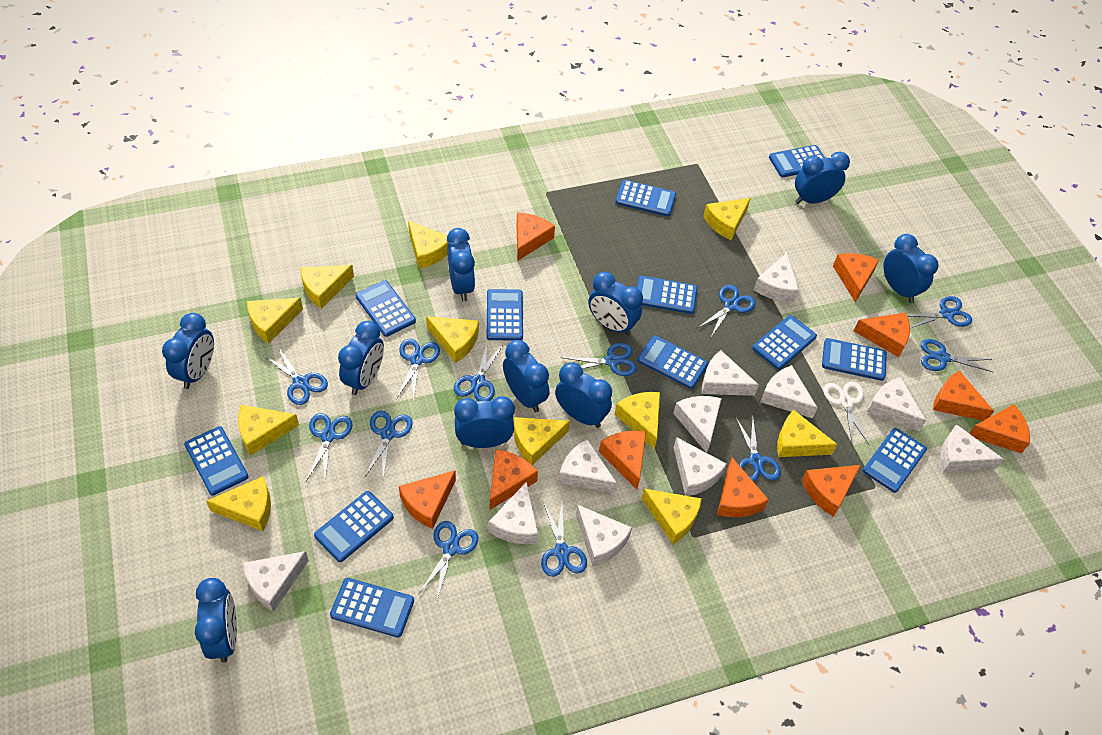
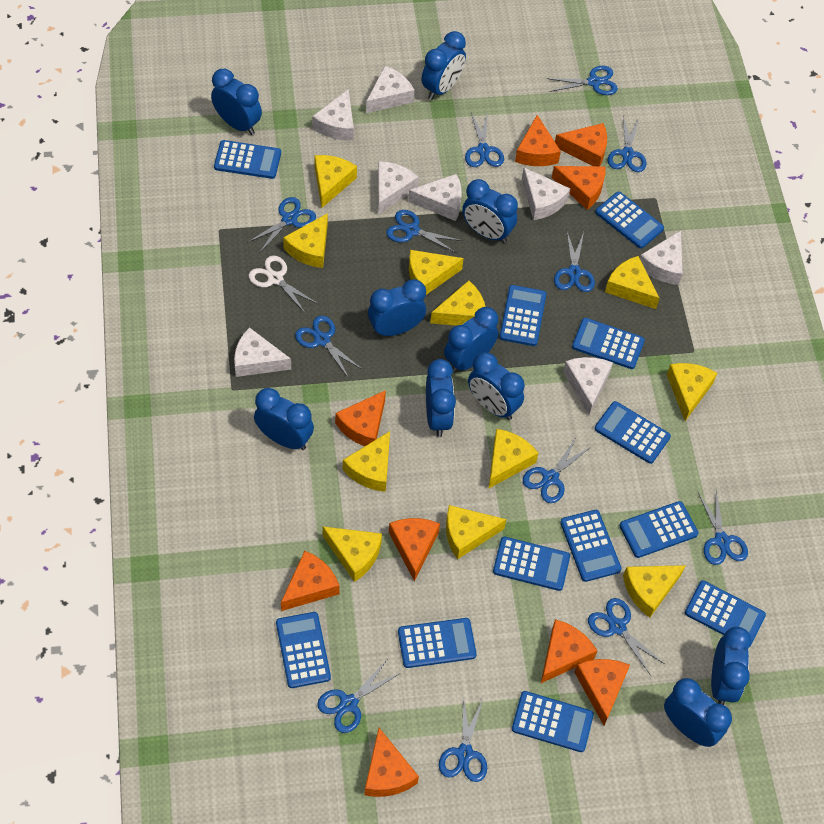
orange cheese: 10 -> 9
white cheese: 11 -> 8

